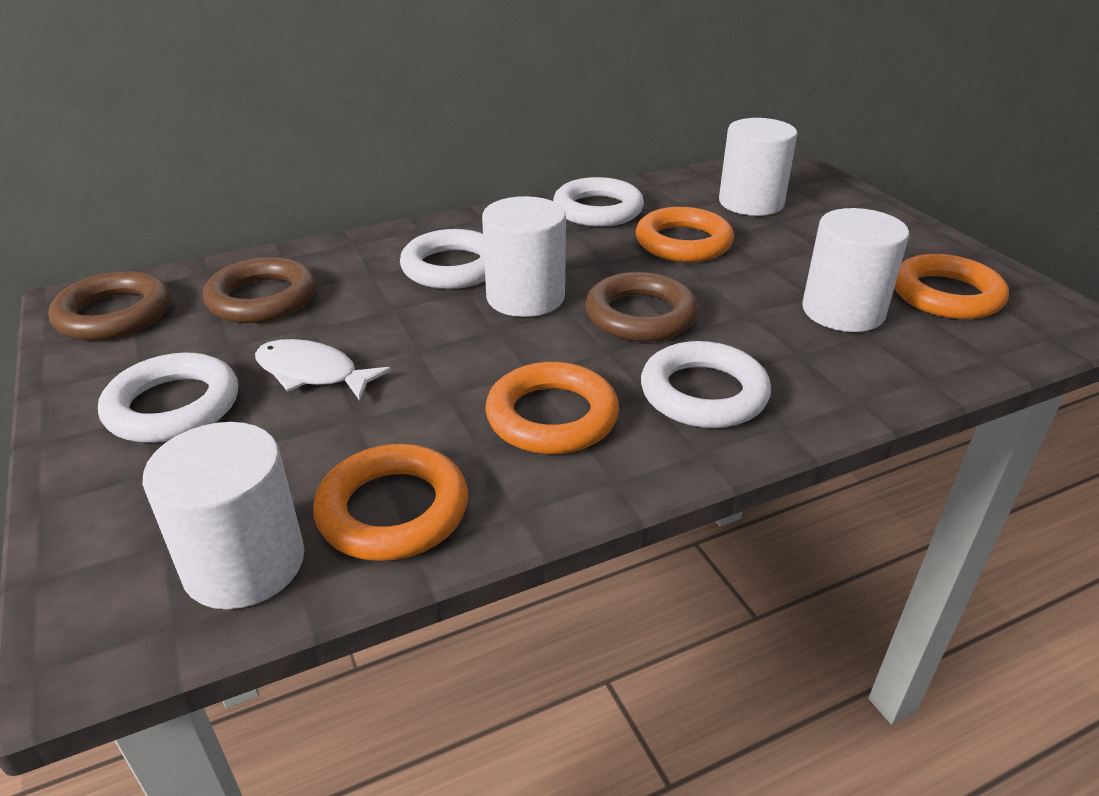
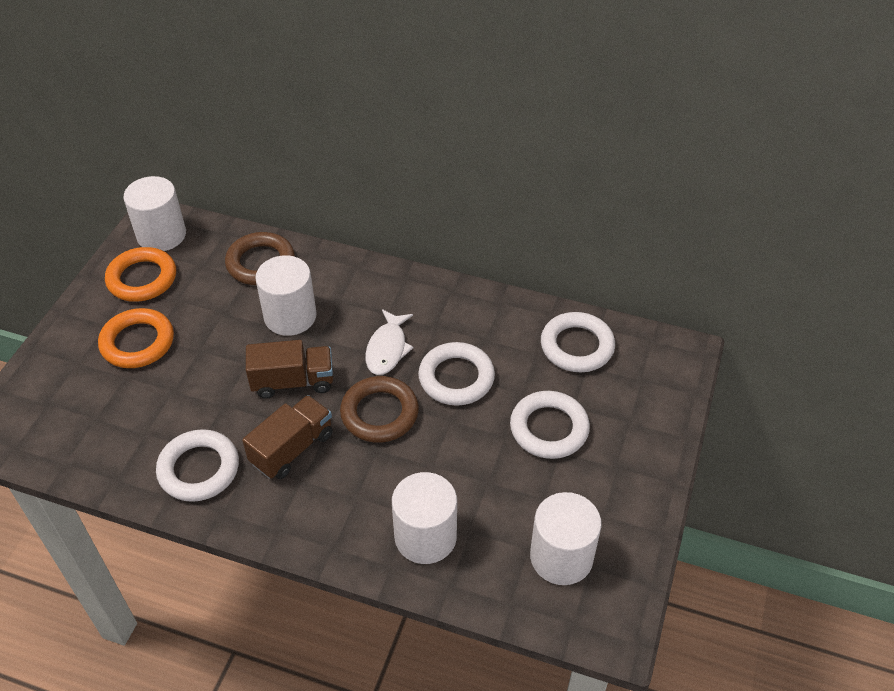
brown ring: 3 -> 2
brown truck: 0 -> 2
orange ring: 4 -> 2

